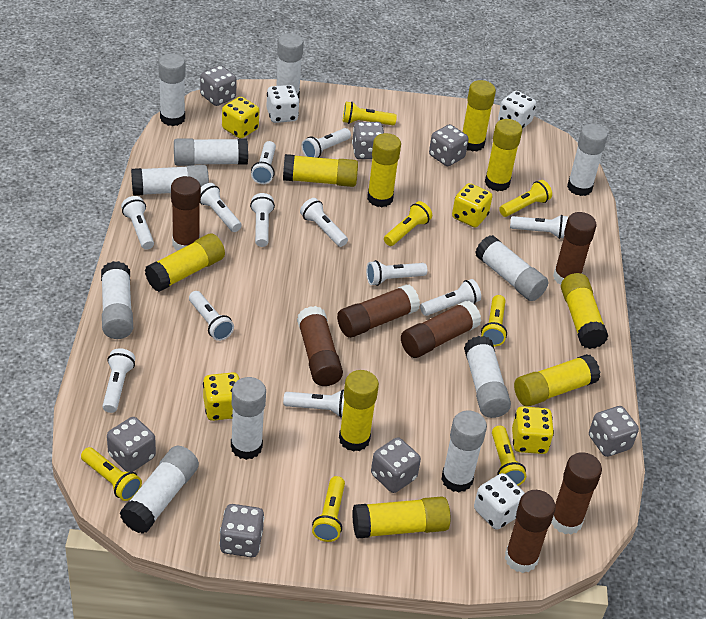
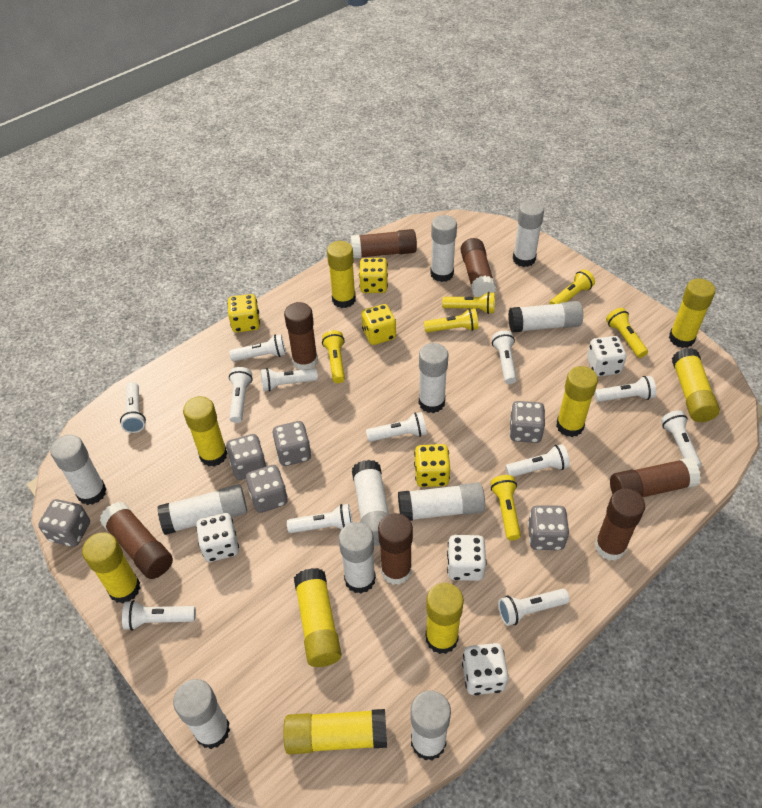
grey dice: 7 -> 6
white dice: 3 -> 4
yellow flashlight: 7 -> 6

